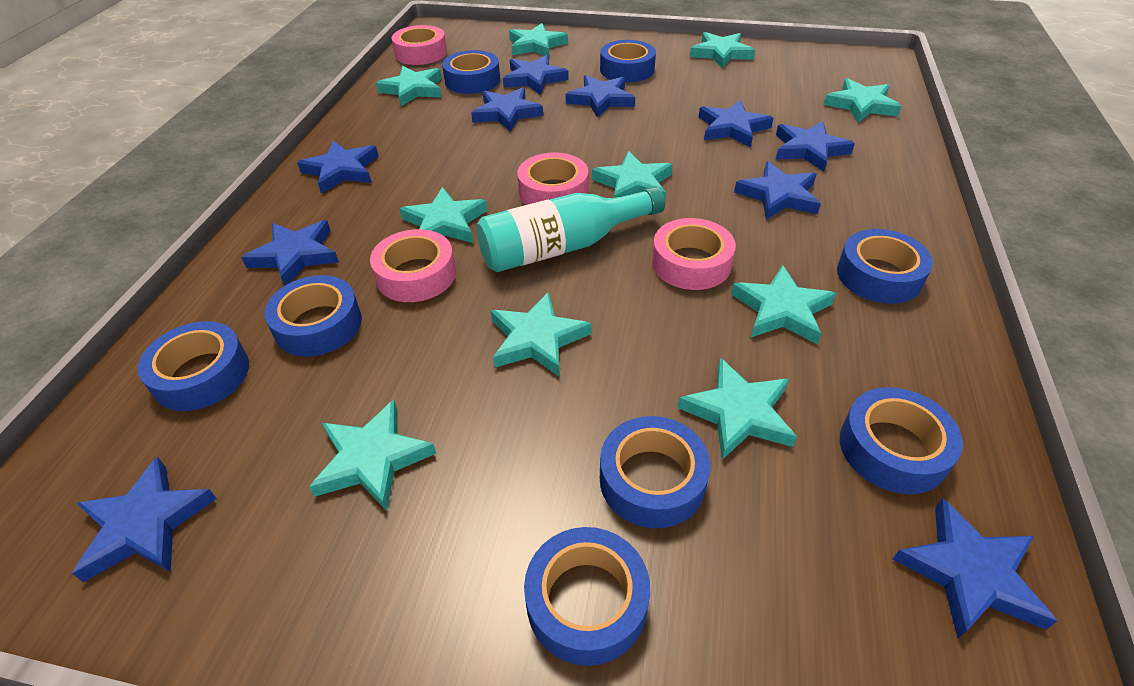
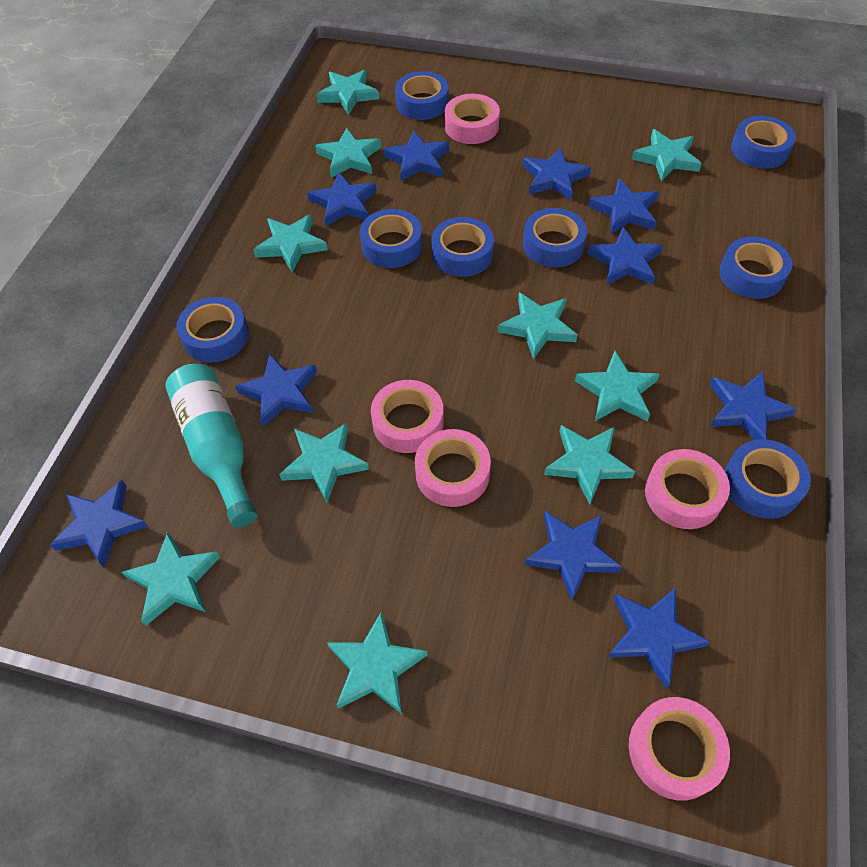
pink tape: 4 -> 5

